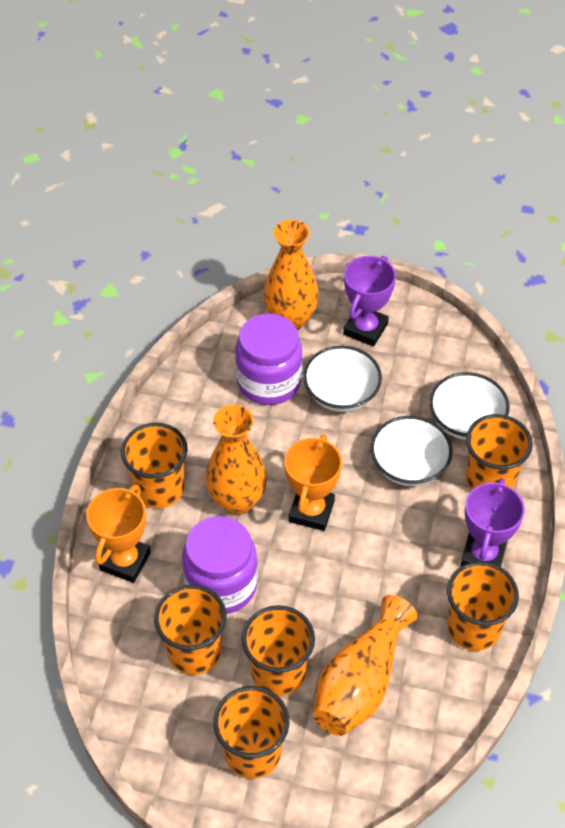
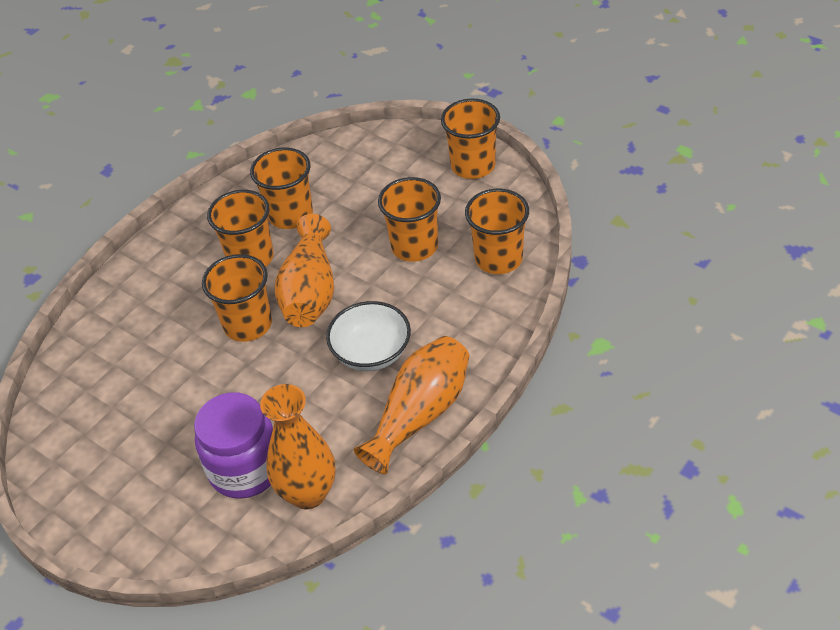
orange trophy: 2 -> 0
purple jar: 2 -> 1
purple trophy: 2 -> 0
white bowl: 3 -> 1

